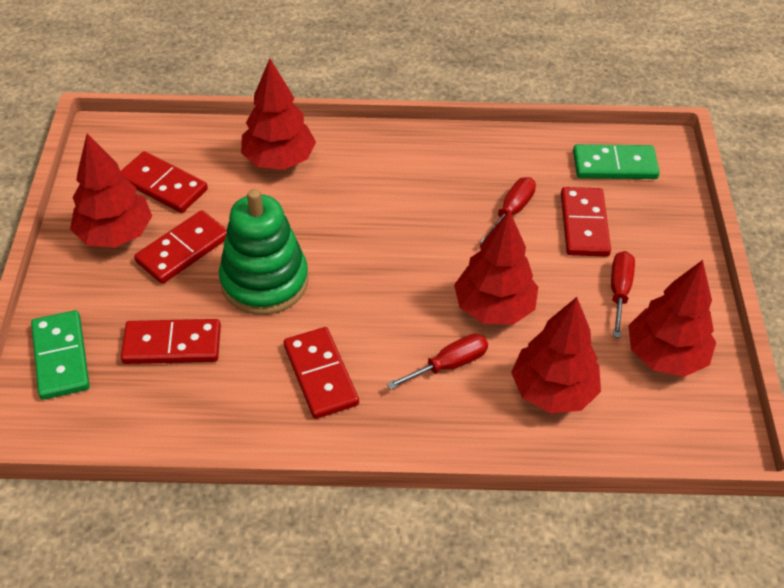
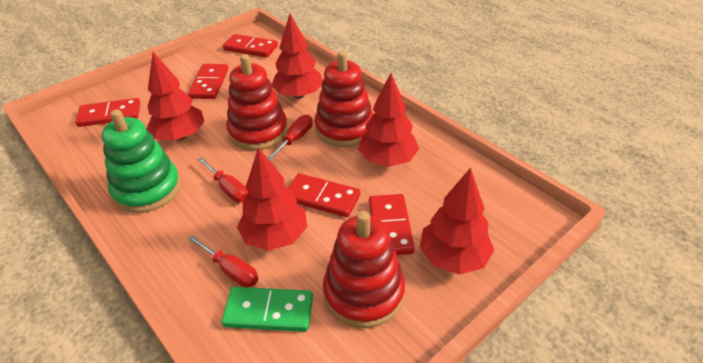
green domino: 2 -> 1
red stacking toy: 0 -> 3

